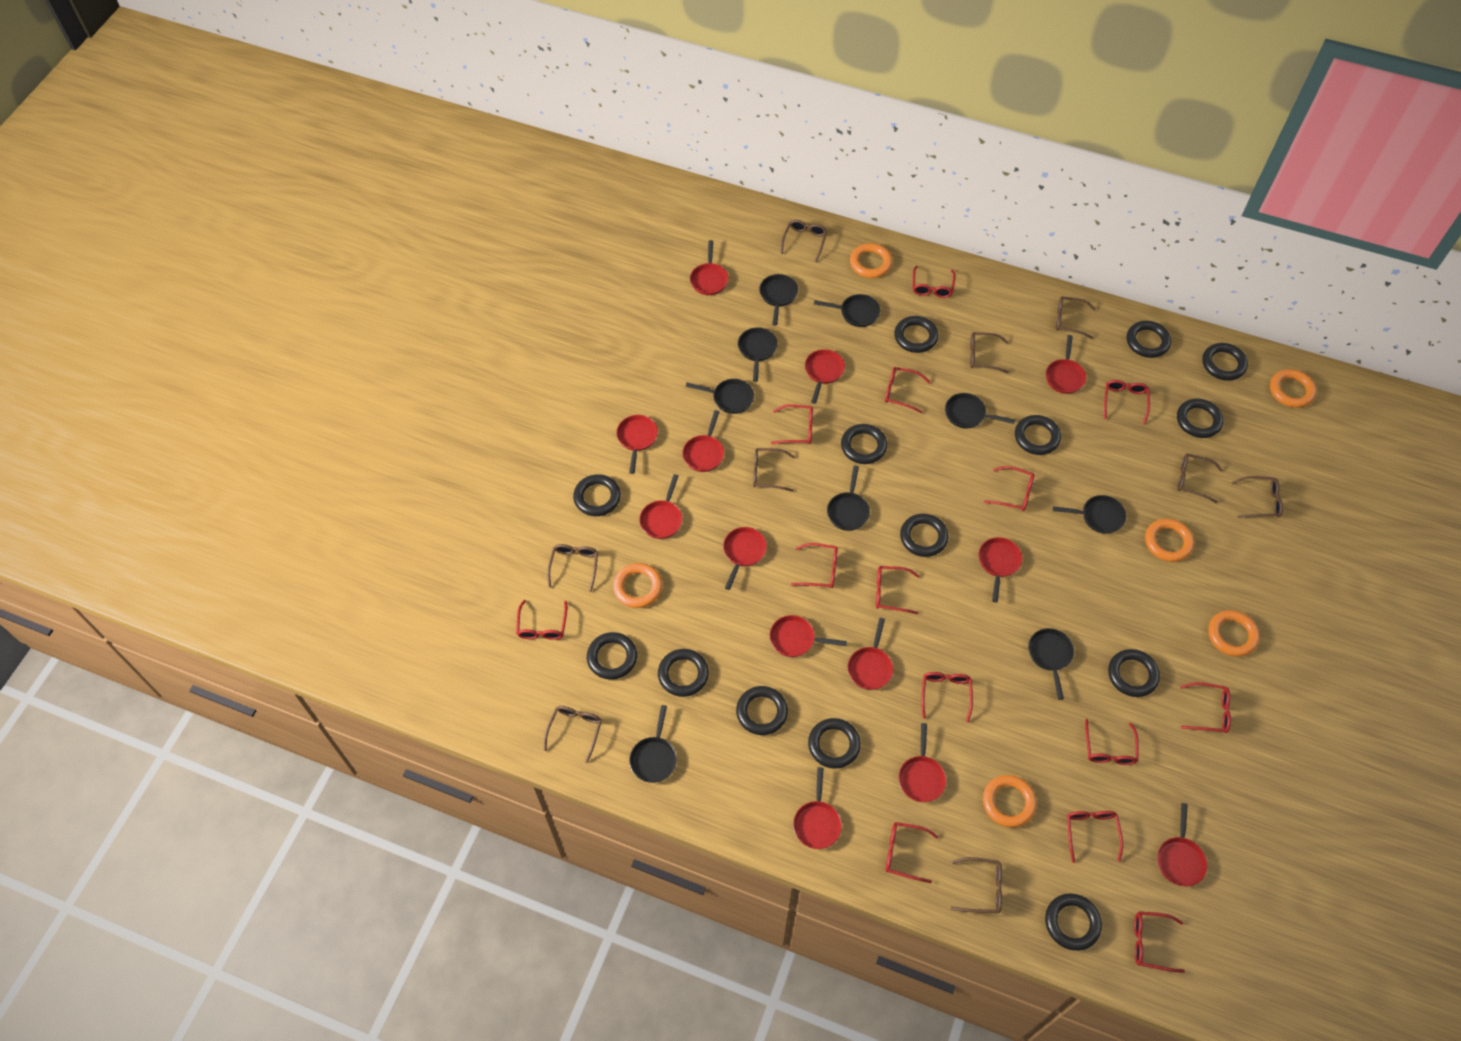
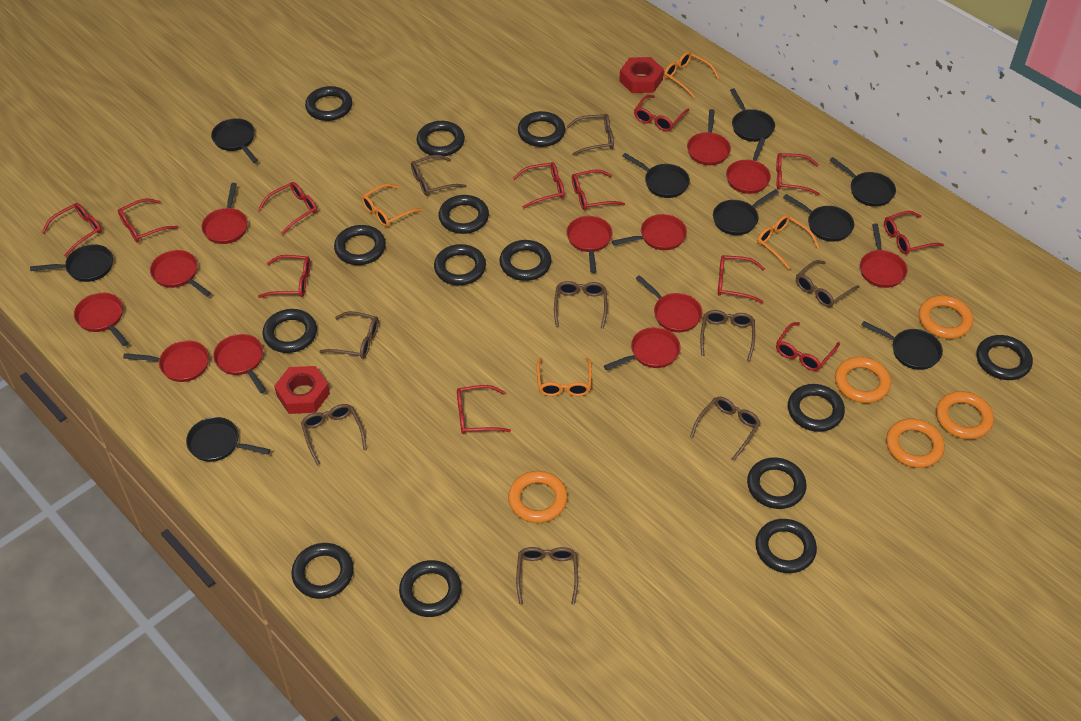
orange glasses: 0 -> 4
orange ring: 6 -> 5
red glasses: 14 -> 12
red nut: 0 -> 2
red pan: 13 -> 12

